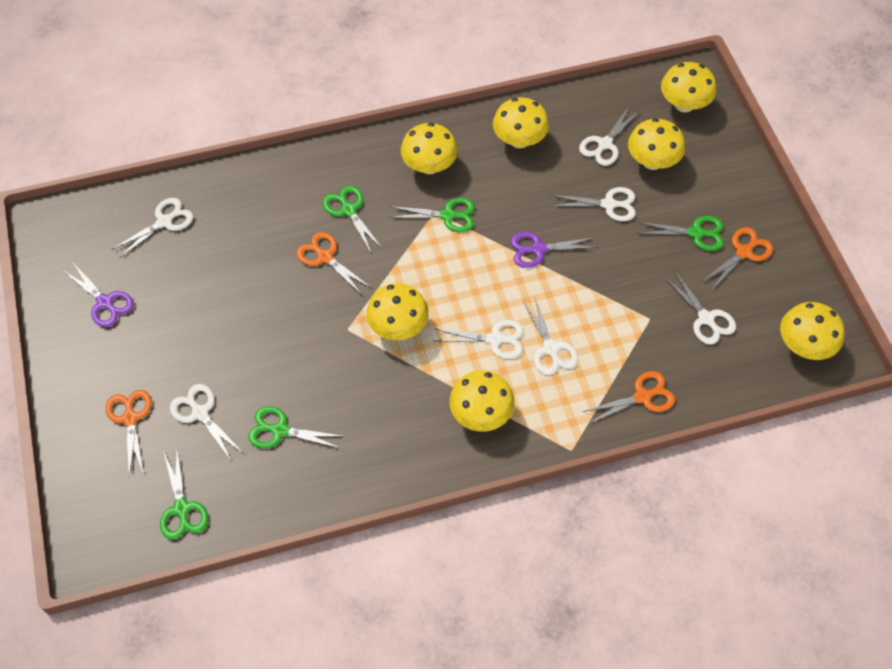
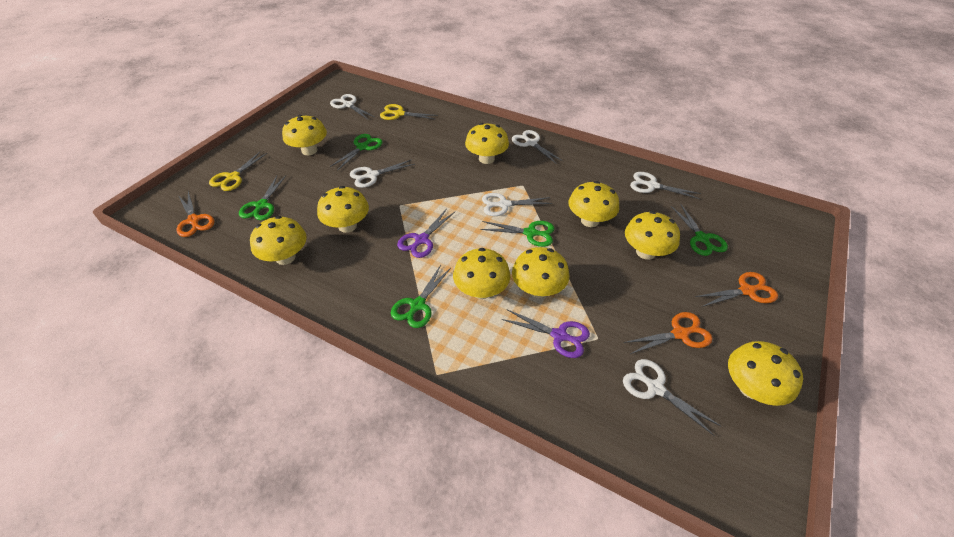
orange scissors: 4 -> 3
white scissors: 7 -> 6
yellow mushroom: 7 -> 9
yellow scissors: 0 -> 2

